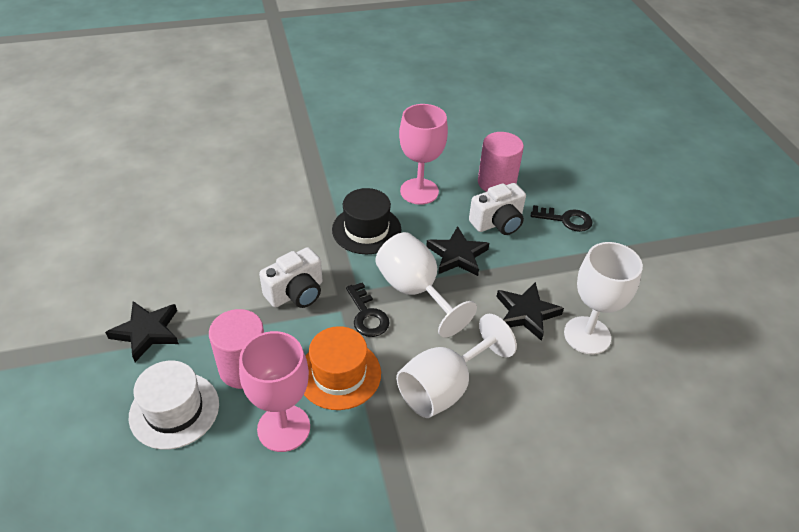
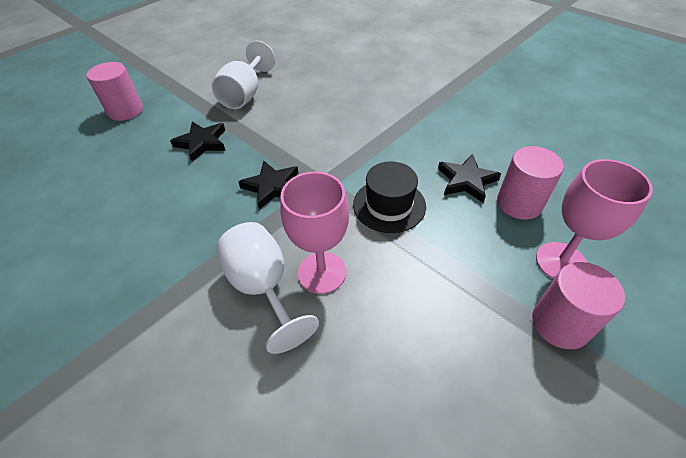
black key: 2 -> 0
orange hat: 1 -> 0
pink cylinder: 2 -> 3
white camera: 2 -> 0
white goblet: 3 -> 2
white hat: 1 -> 0

